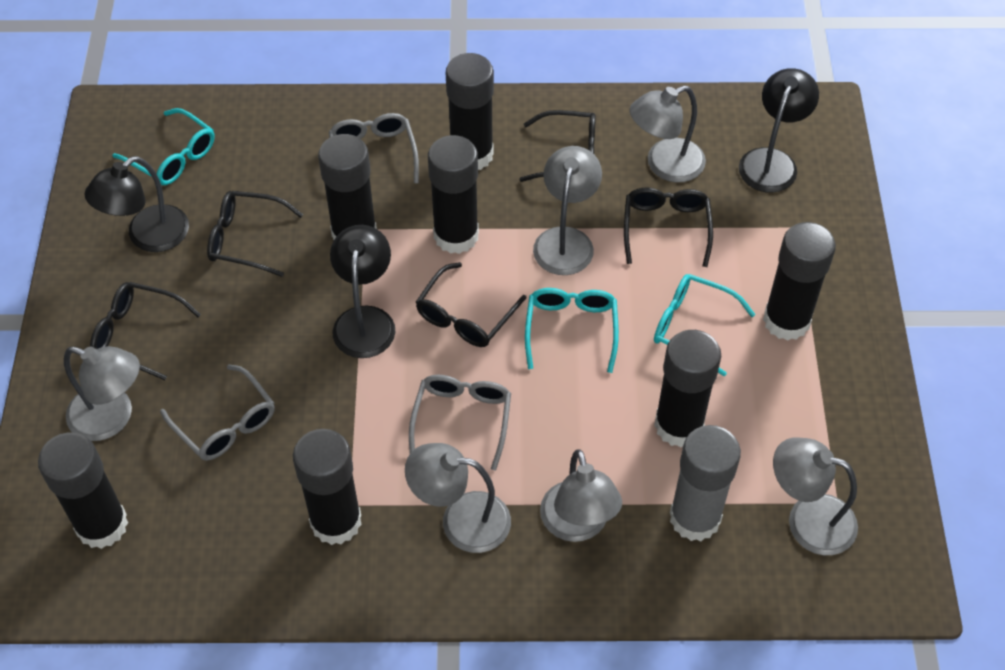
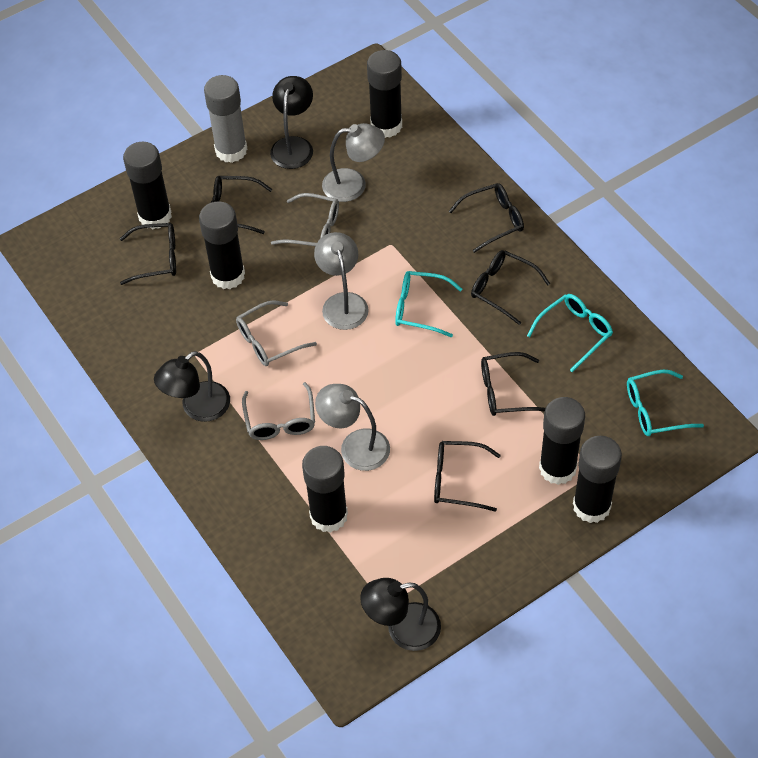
black glasses: 5 -> 6
black glue stick: 7 -> 6
grey lamp: 6 -> 3

